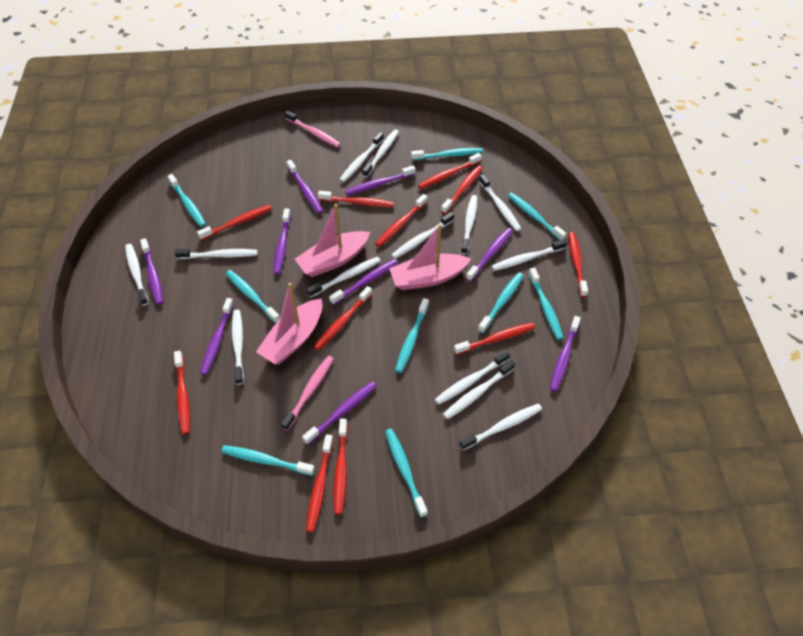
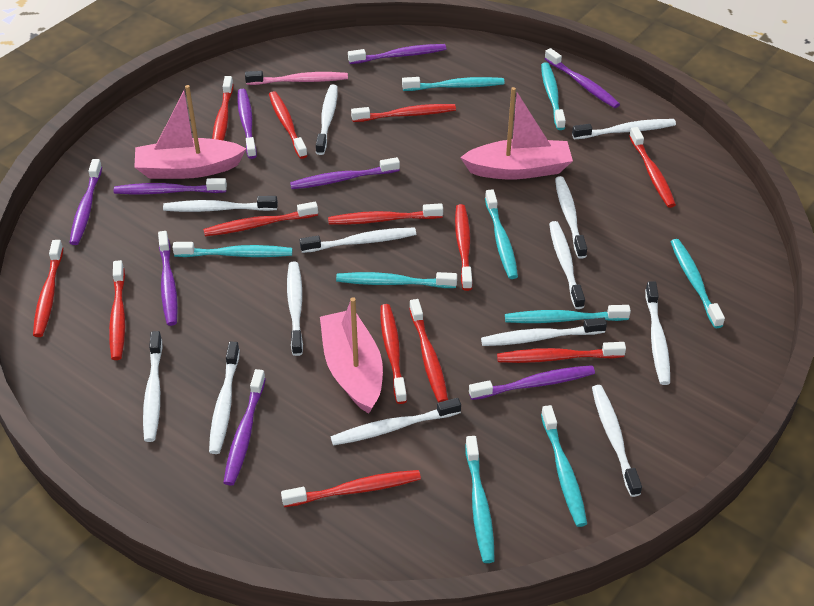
pink toothbrush: 2 -> 1
red toothbrush: 11 -> 13

